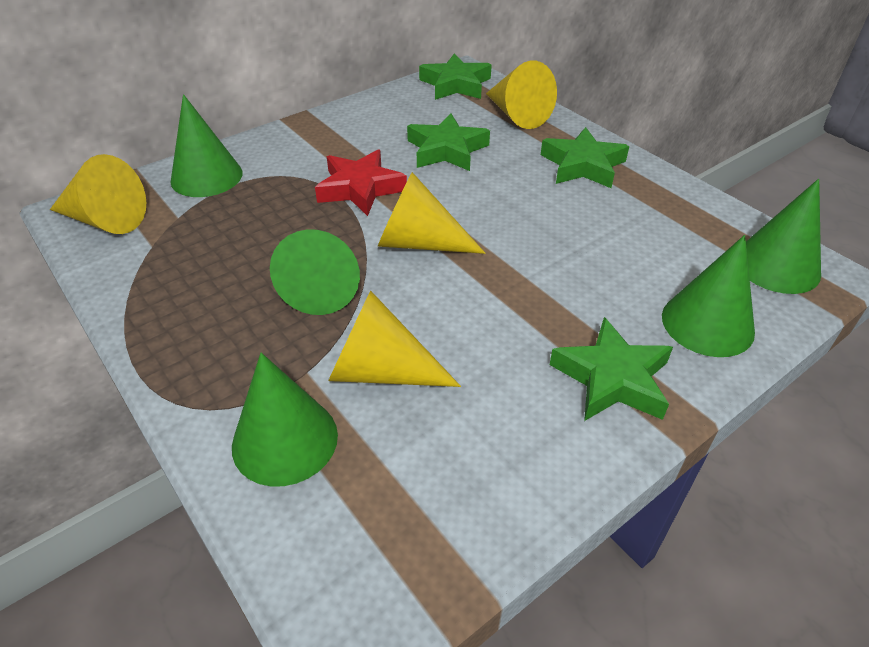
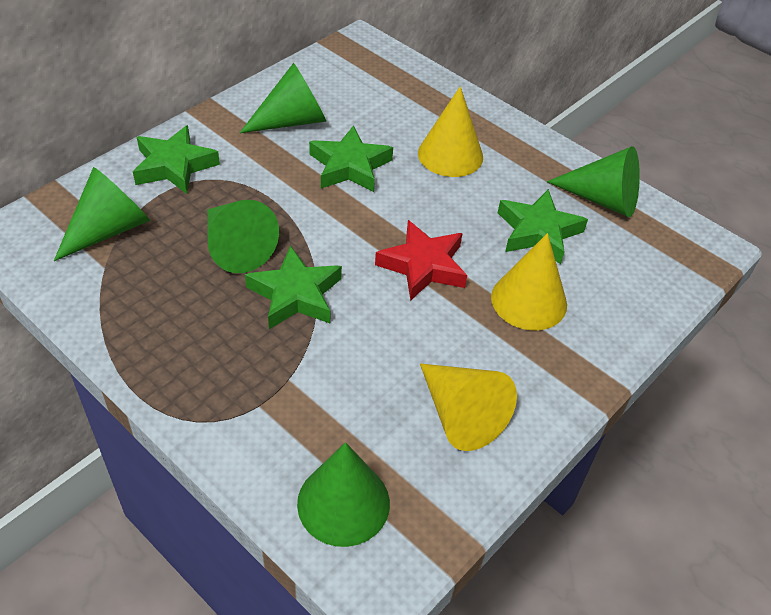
yellow cone: 4 -> 3

